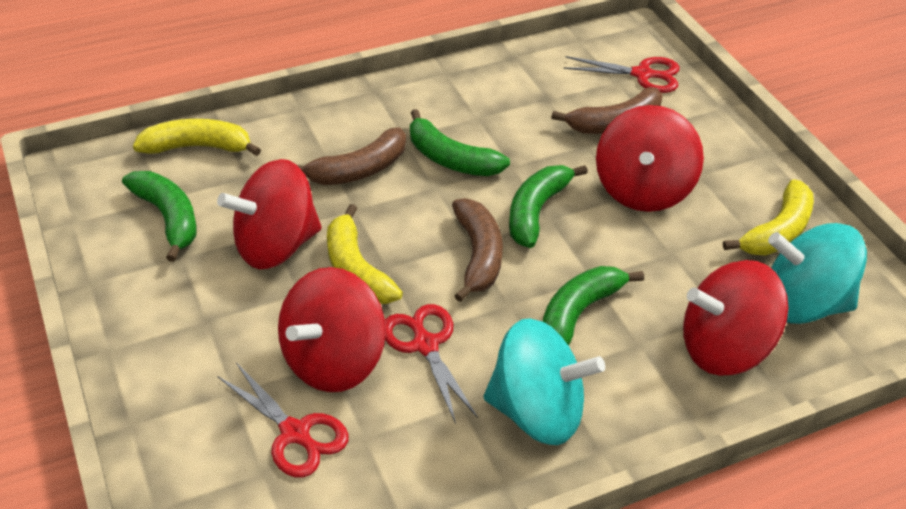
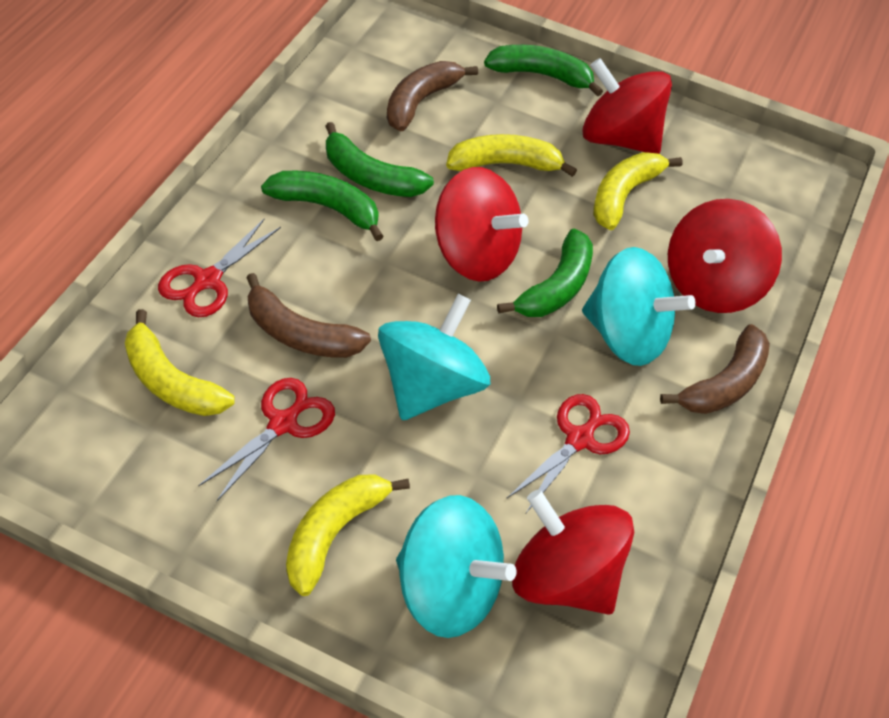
turquoise spinning top: 2 -> 3
yellow banana: 3 -> 4

